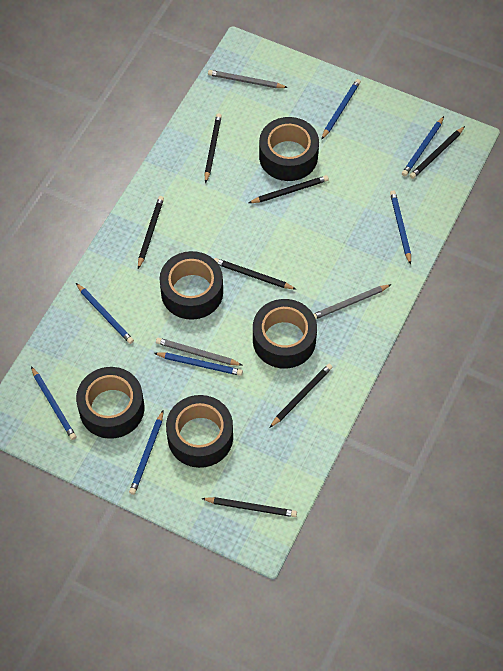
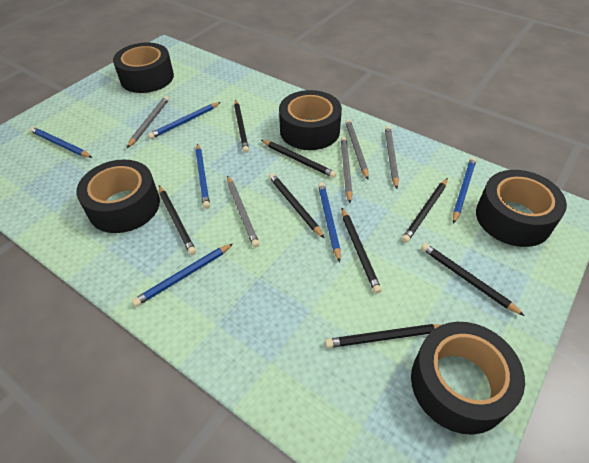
black pencil: 7 -> 8
blue pencil: 7 -> 6
grey pencil: 3 -> 5

